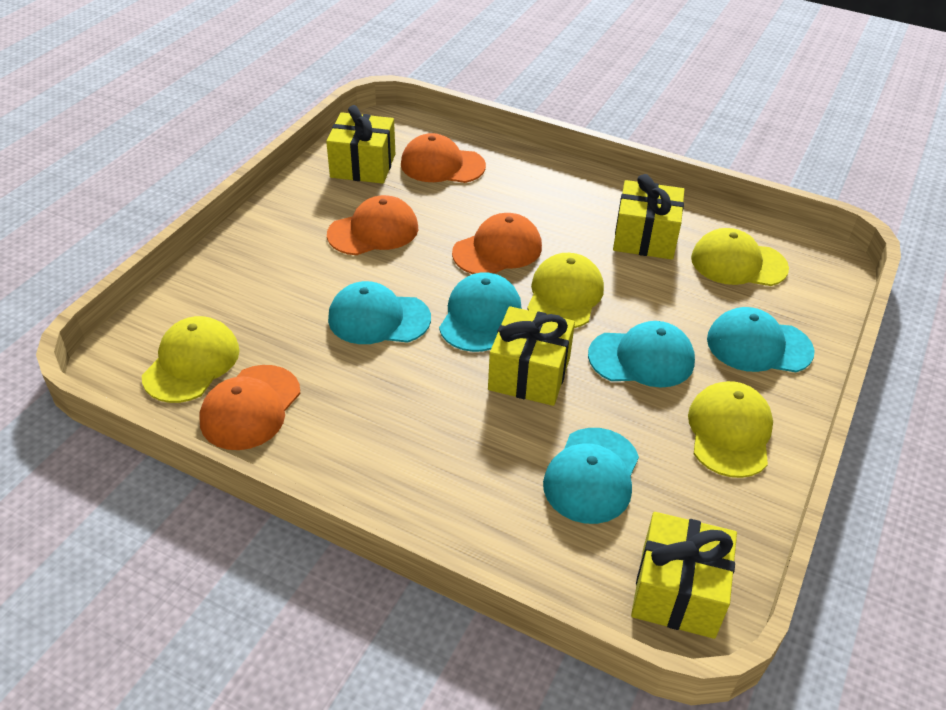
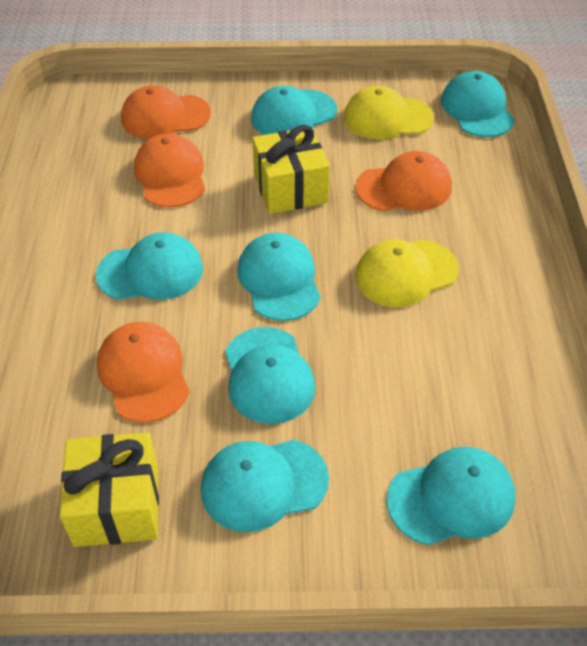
turquoise cap: 5 -> 7
yellow cap: 4 -> 2
yellow gift: 4 -> 2

